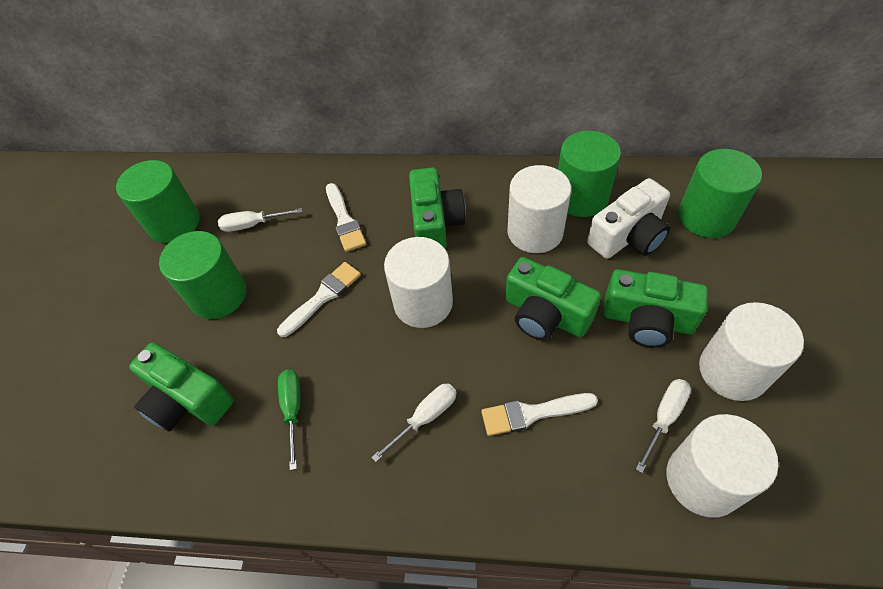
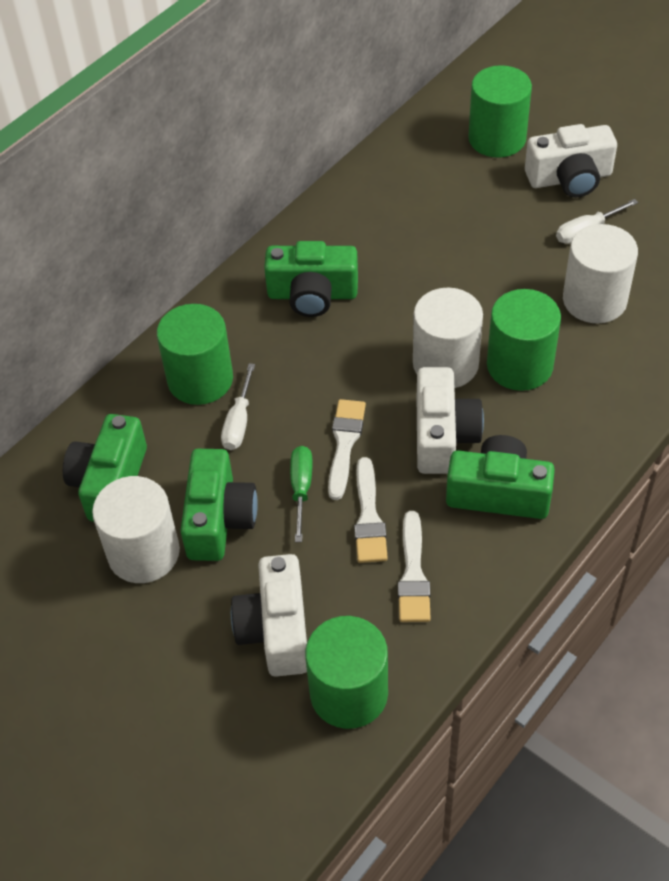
white camera: 1 -> 3
white cylinder: 4 -> 3
white screwdriver: 3 -> 2

